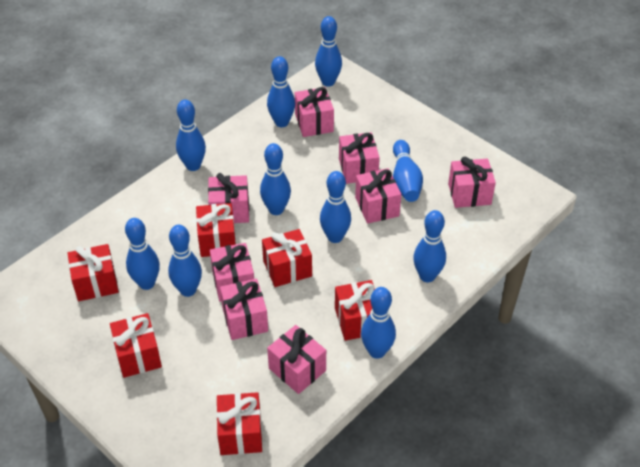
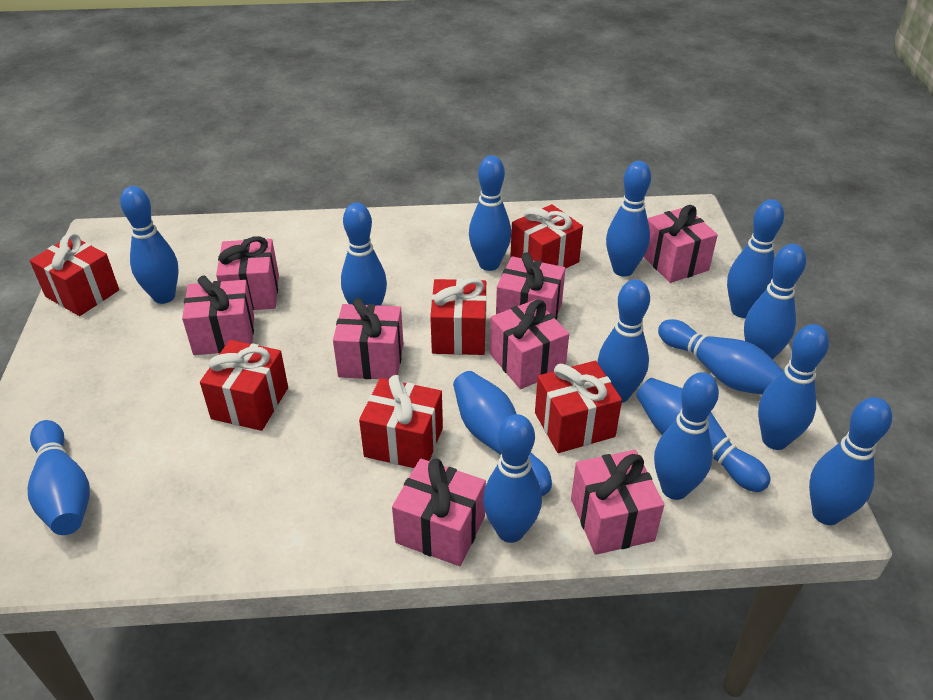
blue bowling pin: 10 -> 15

